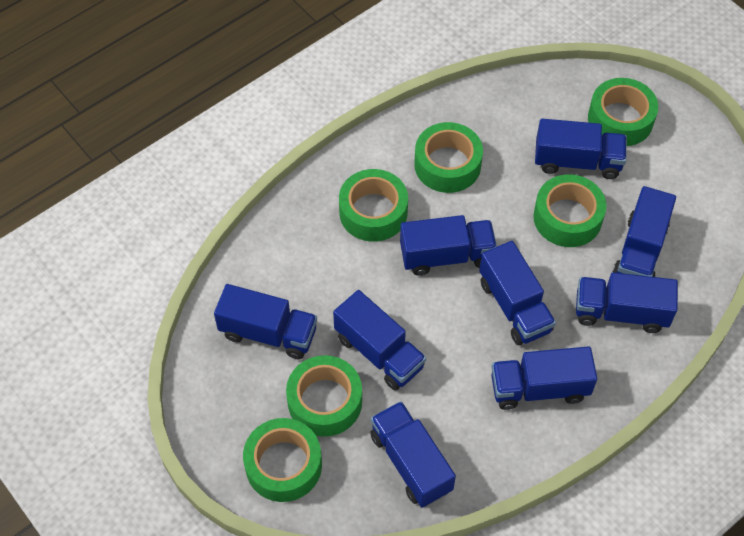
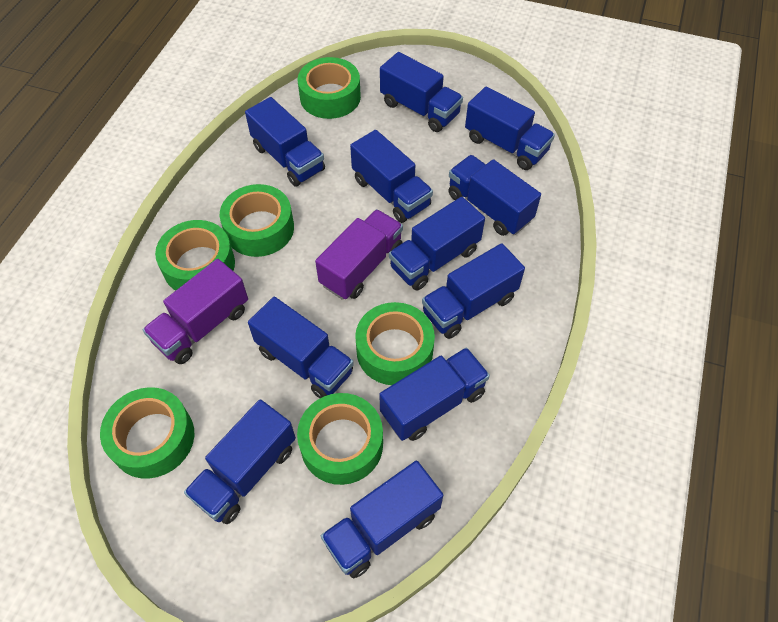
blue truck: 9 -> 11
purple truck: 0 -> 2

